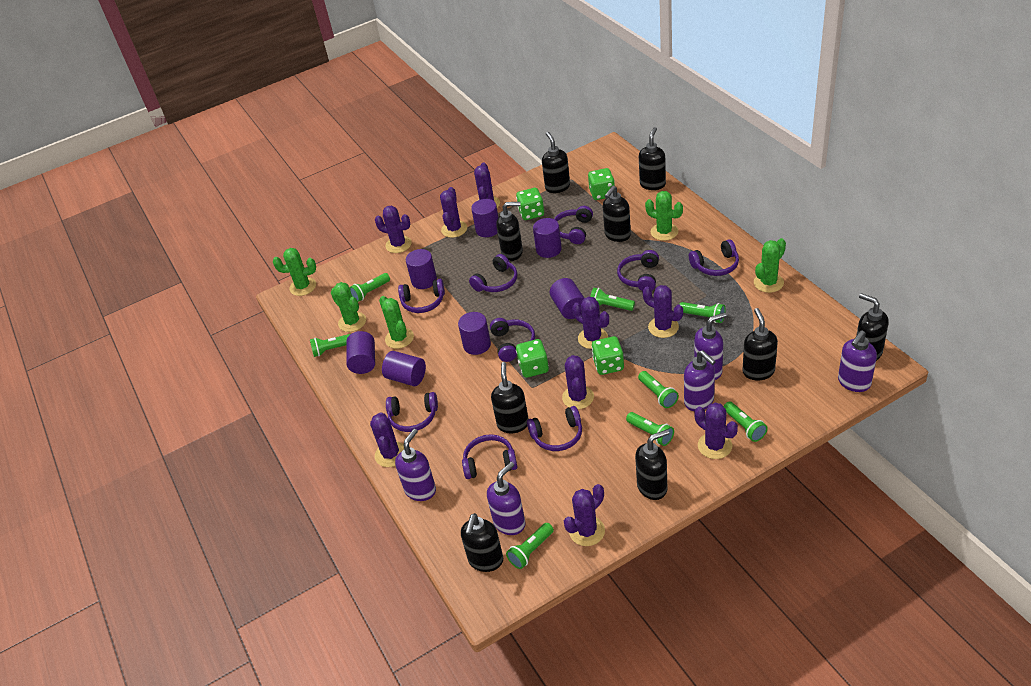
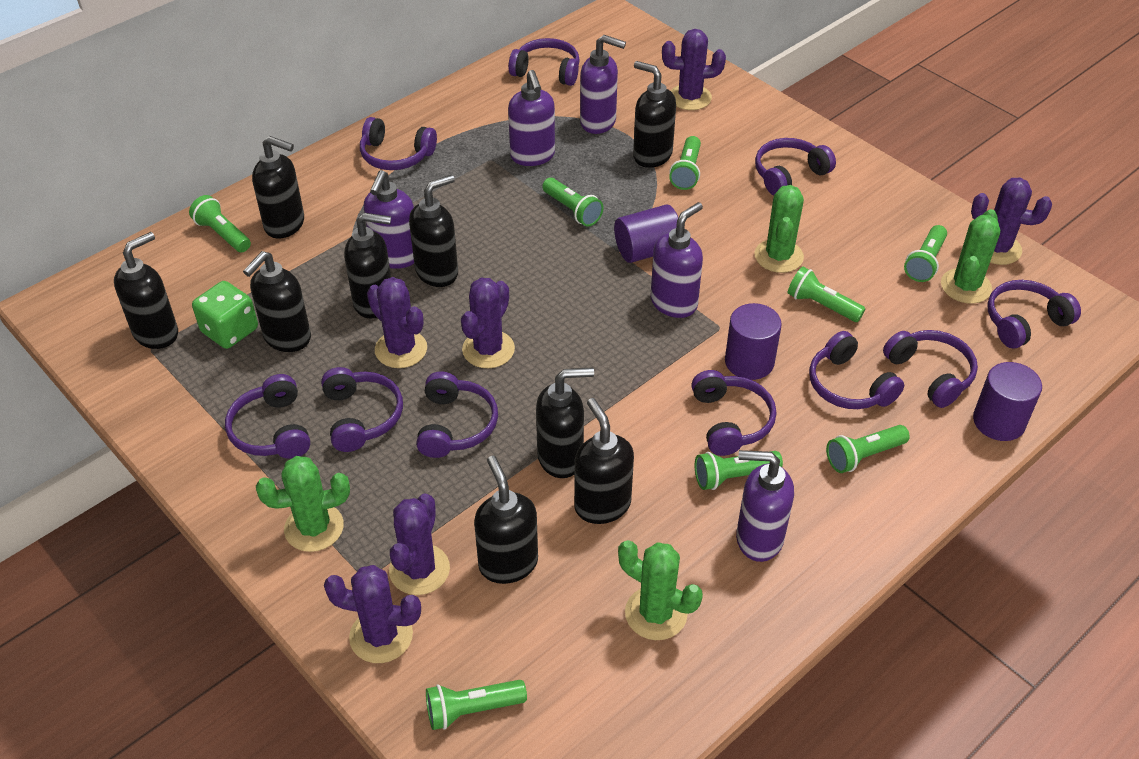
green cactus: 5 -> 4
green dice: 4 -> 1
purple cactus: 9 -> 6
purple cylinder: 7 -> 3
purple headphones: 9 -> 10

